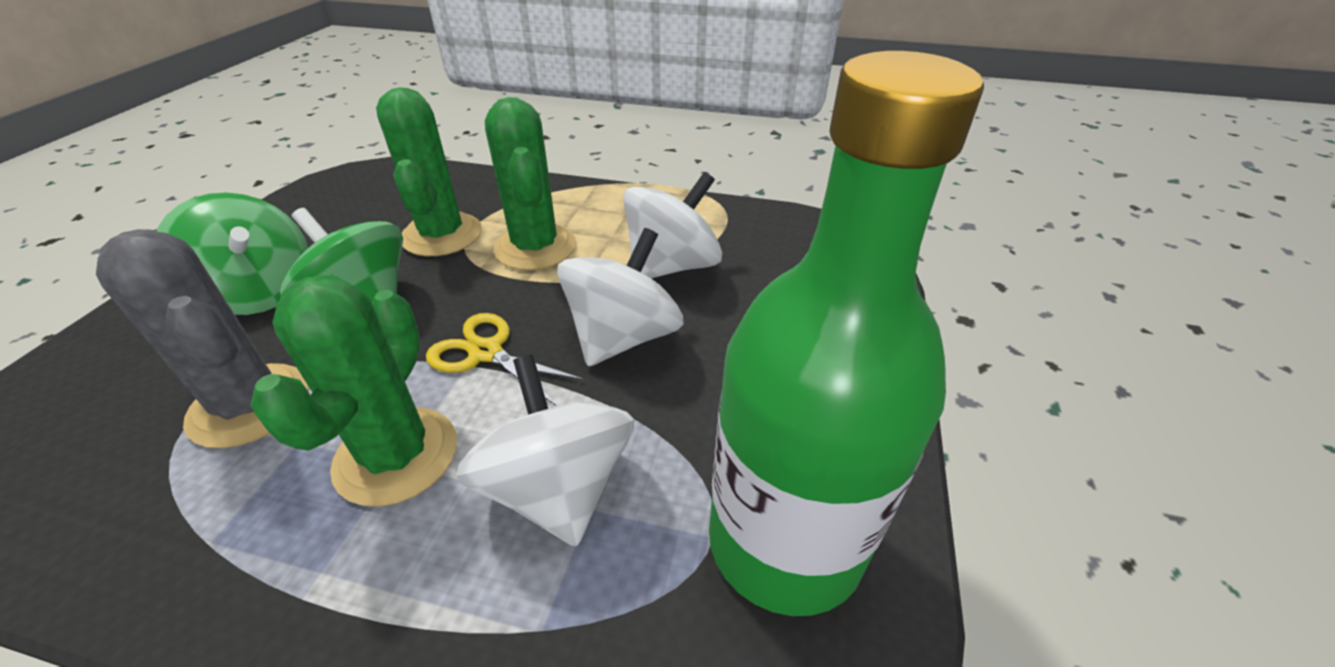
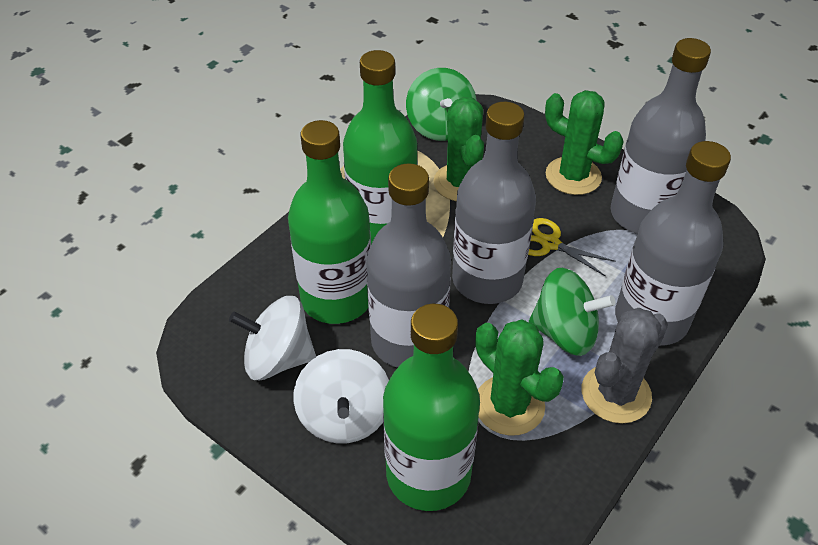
green bottle: 1 -> 3
grey bottle: 0 -> 4
white spinning top: 3 -> 2

